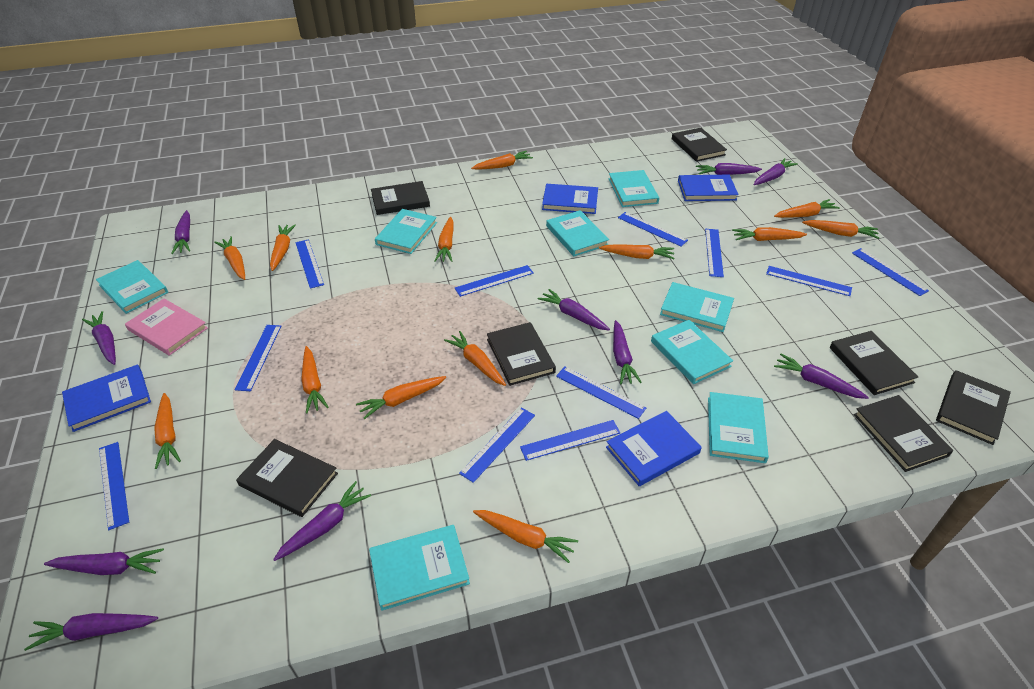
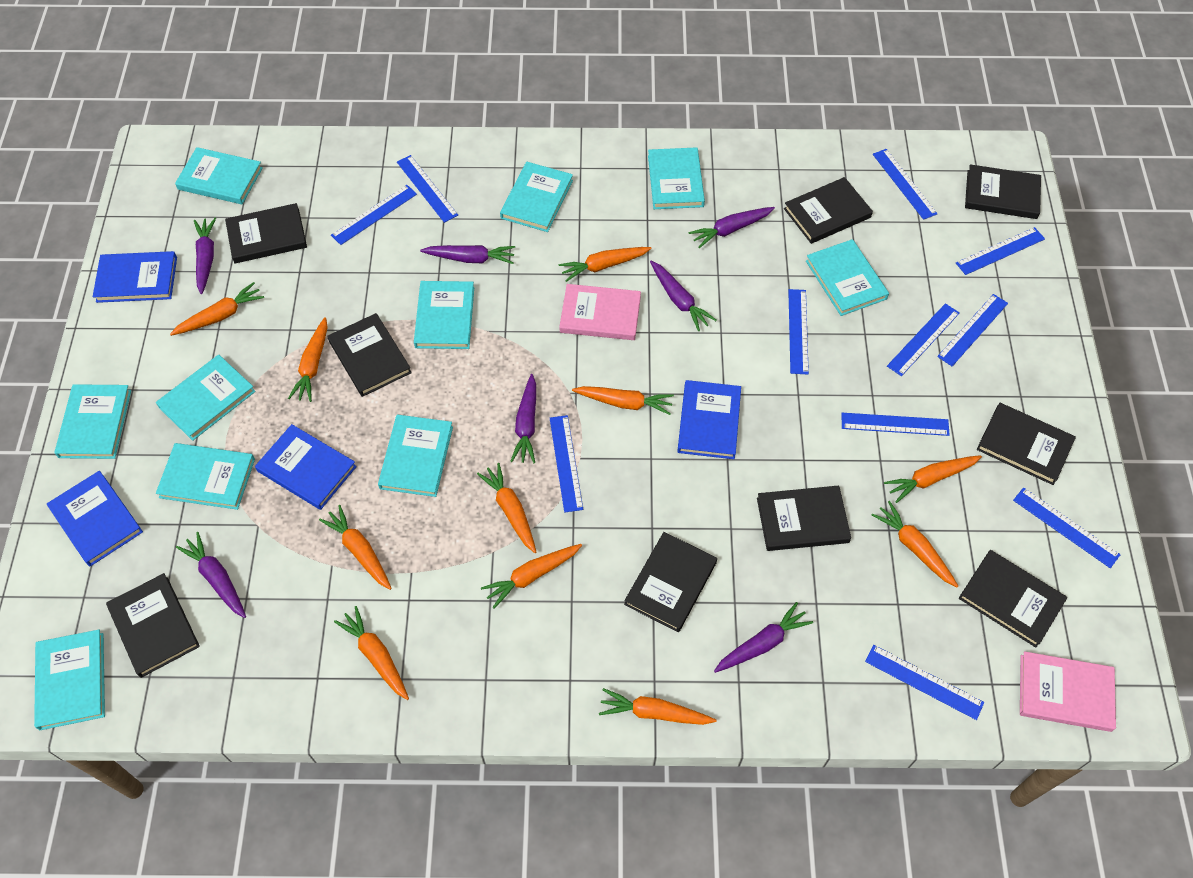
black book: 7 -> 9
orange carrot: 13 -> 11
pink book: 1 -> 2
purple carrot: 10 -> 7
turquoise book: 8 -> 10

